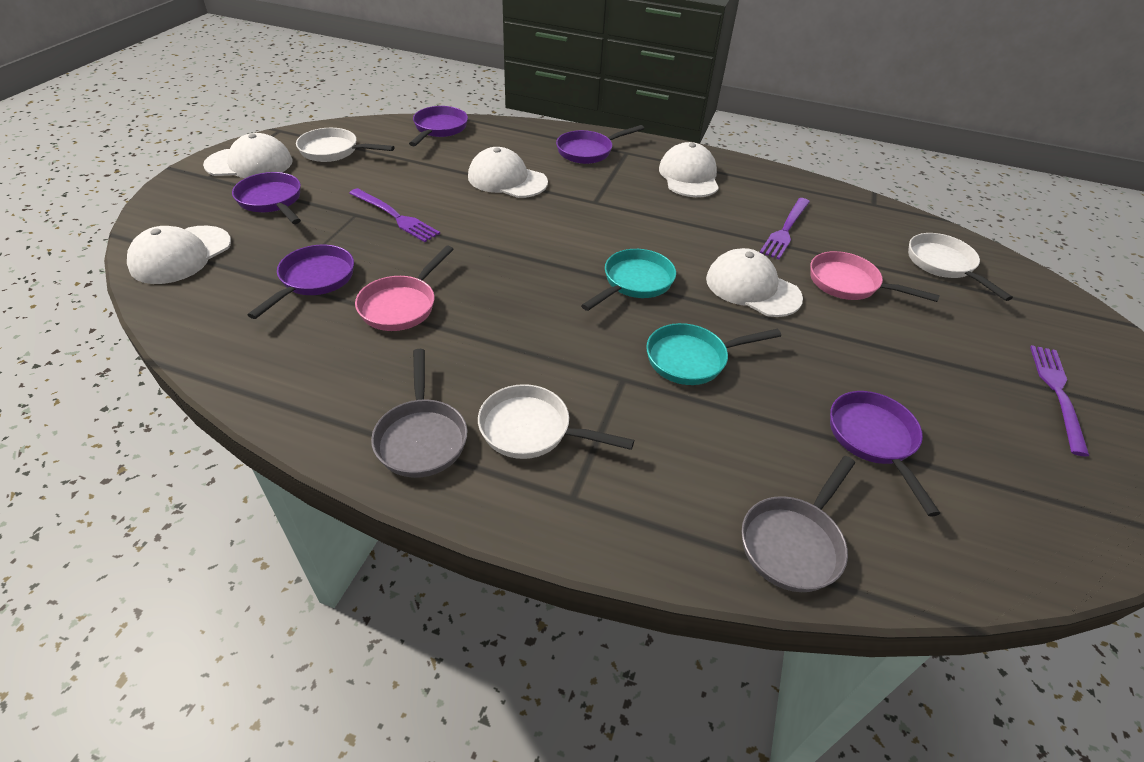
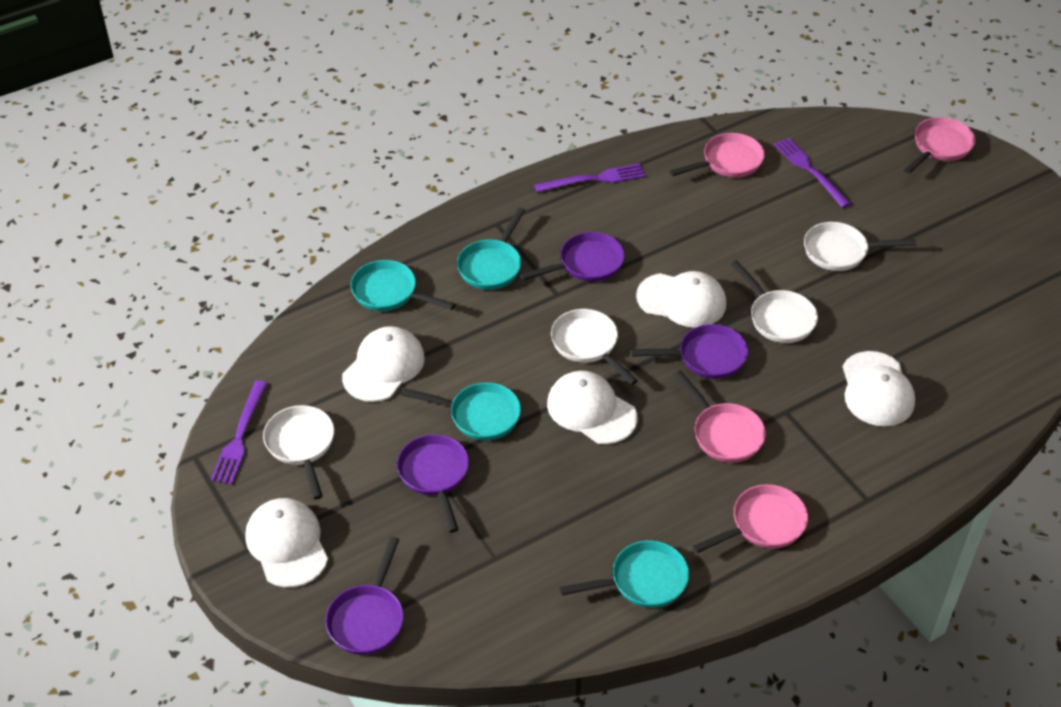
grey pan: 2 -> 0
pink pan: 2 -> 4
purple pan: 5 -> 4
turquoise pan: 2 -> 4
white pan: 3 -> 4

